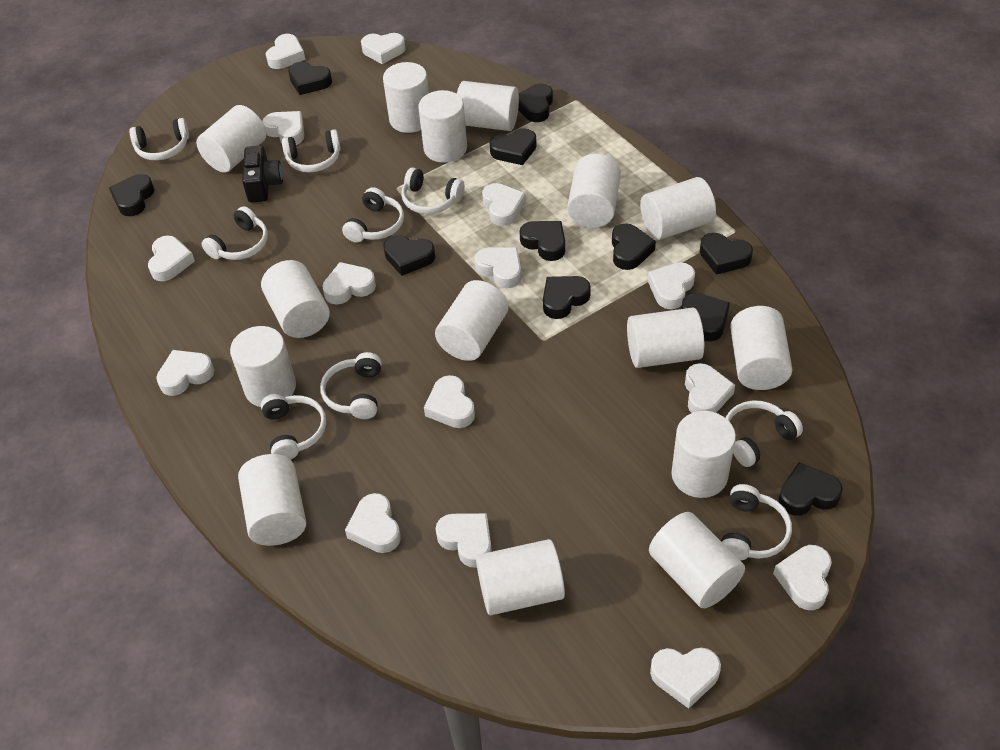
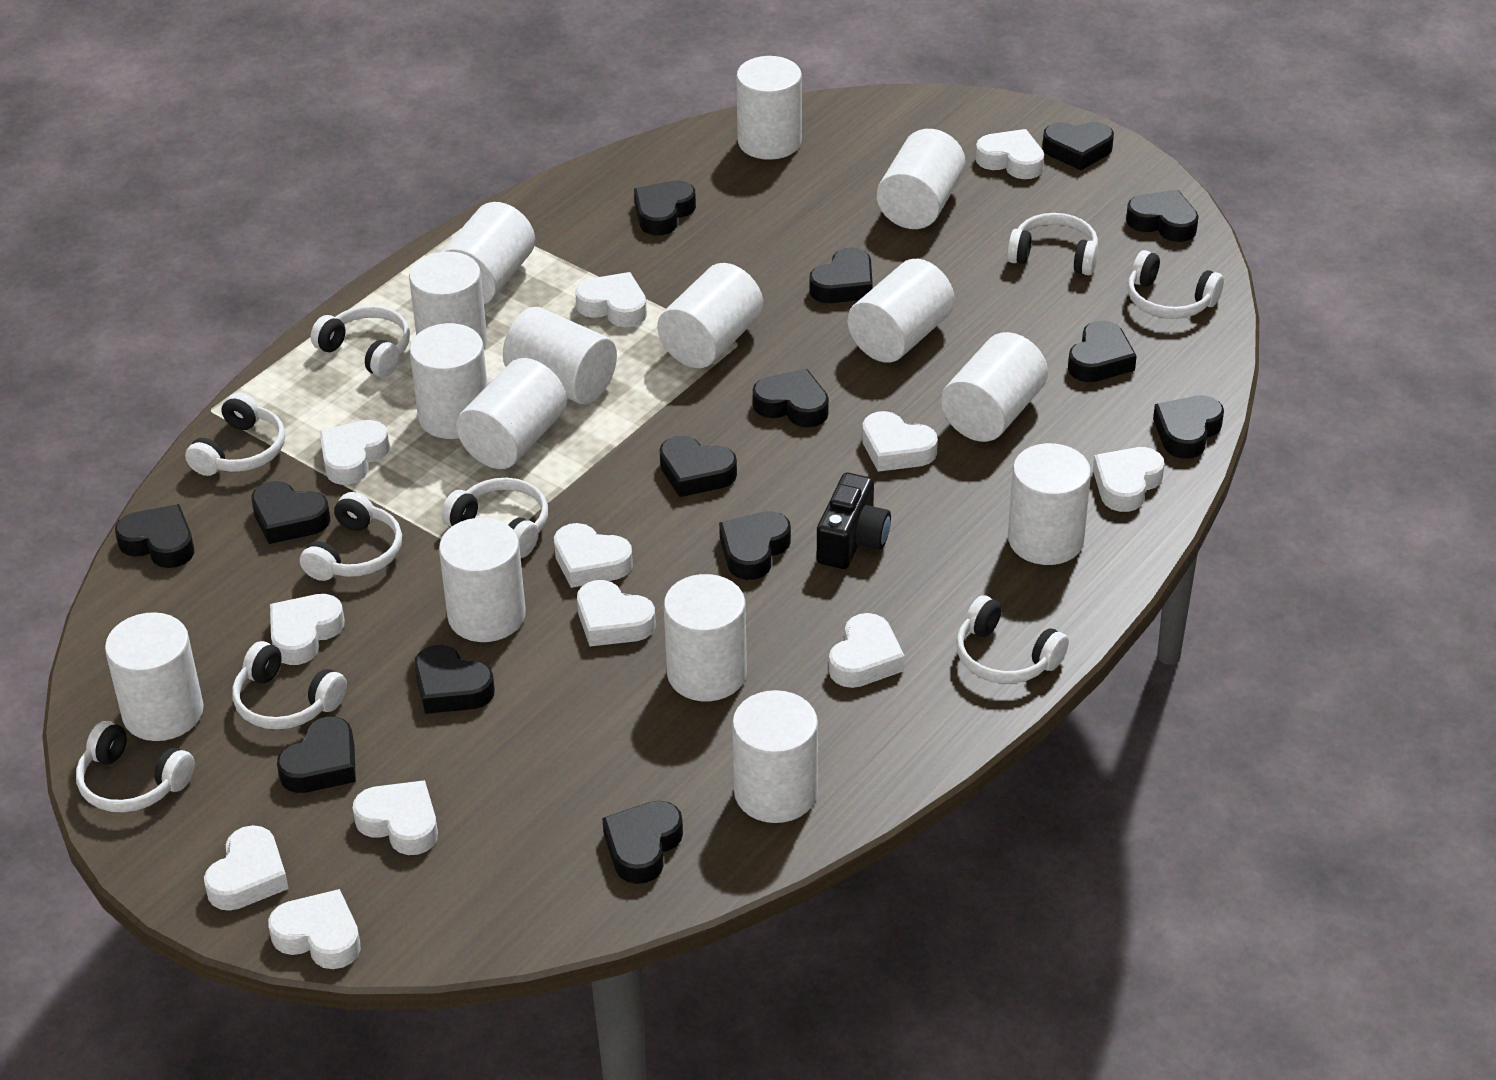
black heart: 11 -> 14
white heart: 15 -> 12

